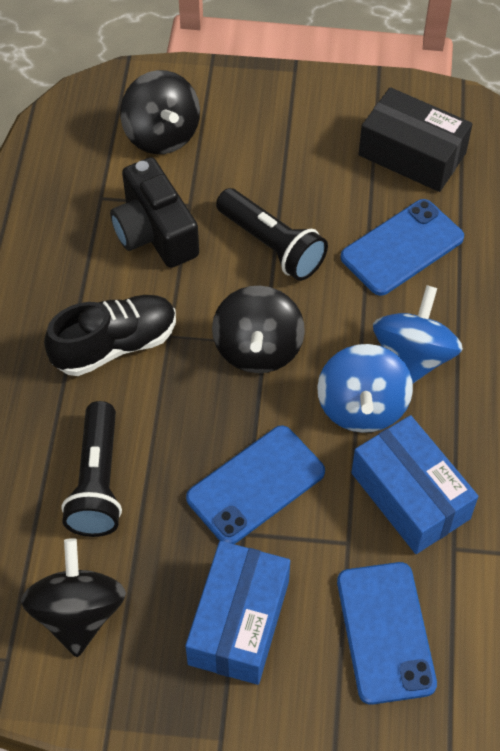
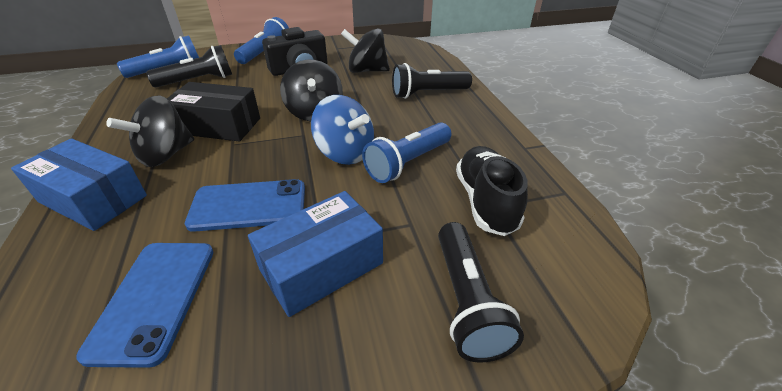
black flashlight: 2 -> 3
blue flashlight: 0 -> 3
blue phone: 3 -> 2
blue spinning top: 2 -> 1

